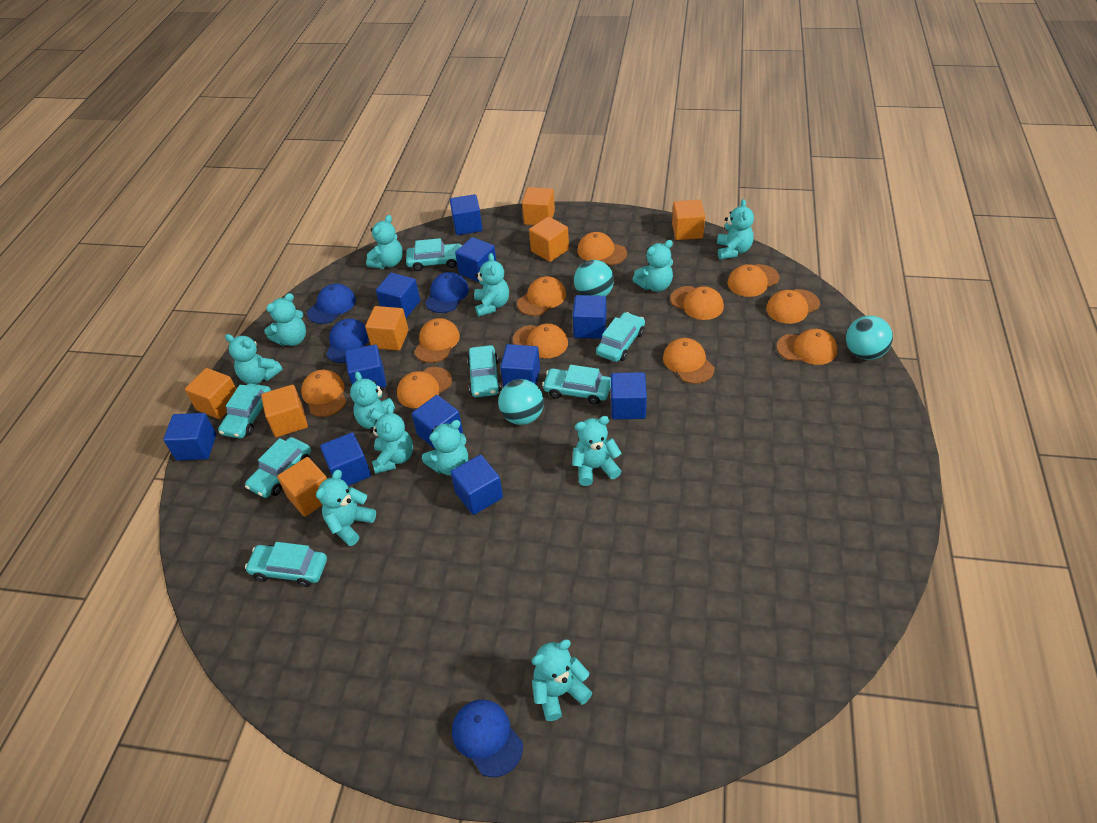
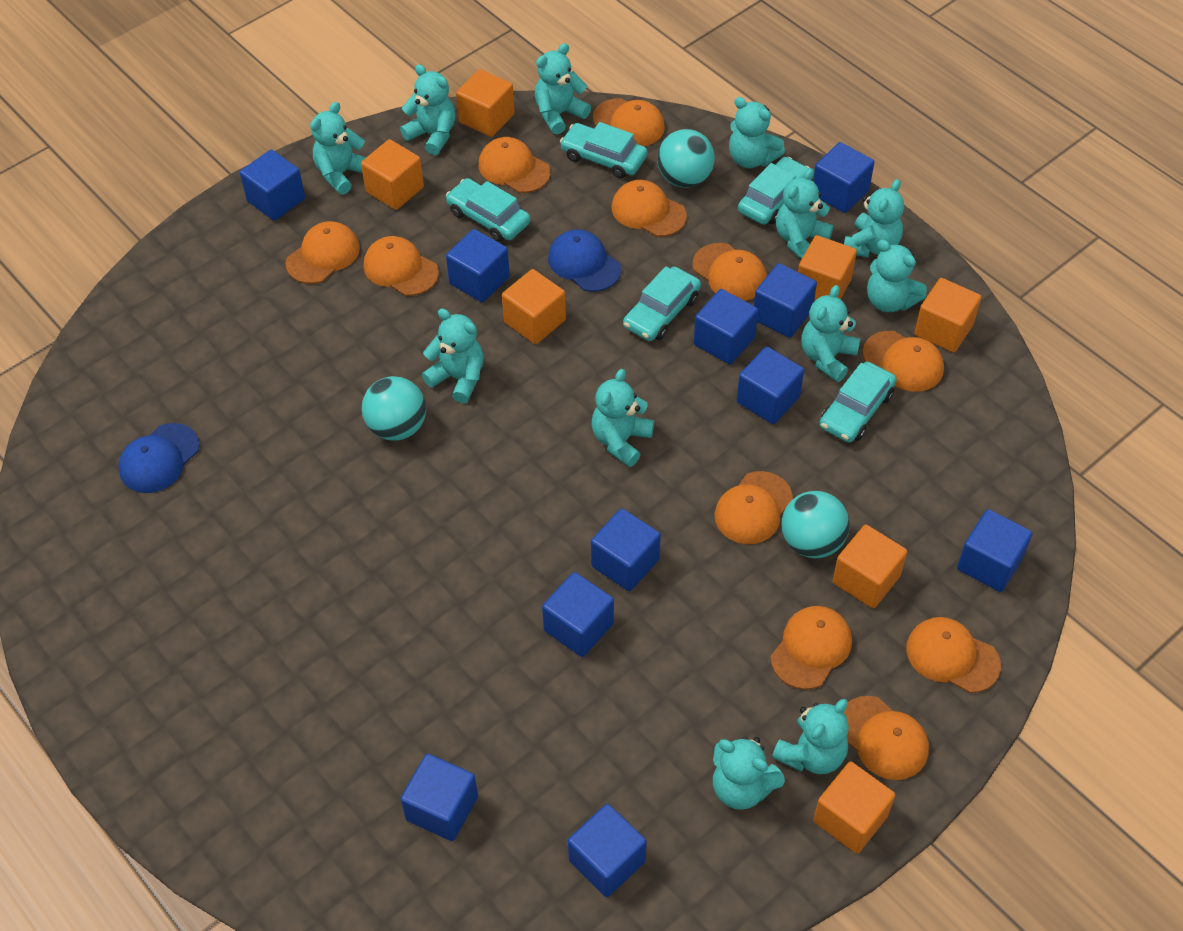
blue cap: 4 -> 2
turquoise car: 7 -> 5

